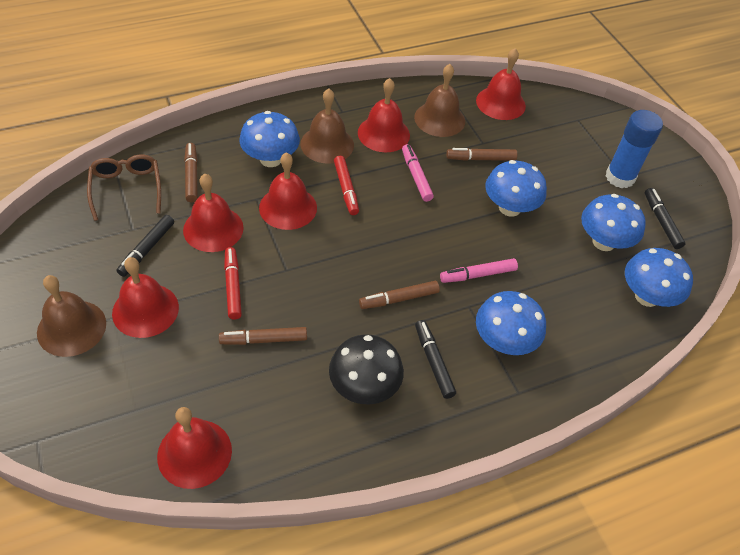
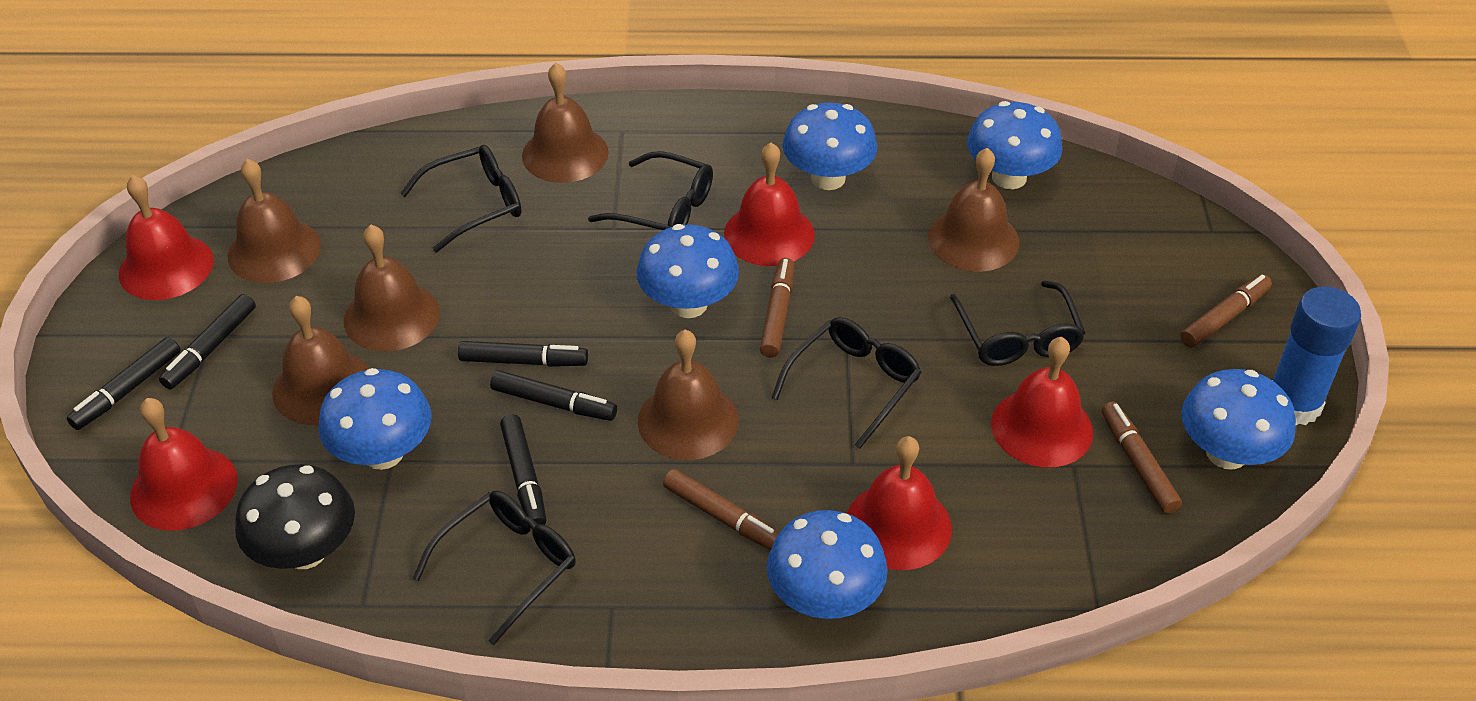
black glasses: 0 -> 5
black marker: 3 -> 5
blue mushroom: 5 -> 6
brown bell: 3 -> 6
brown glasses: 1 -> 0
pink marker: 2 -> 0
red bell: 6 -> 5
red marker: 2 -> 0

